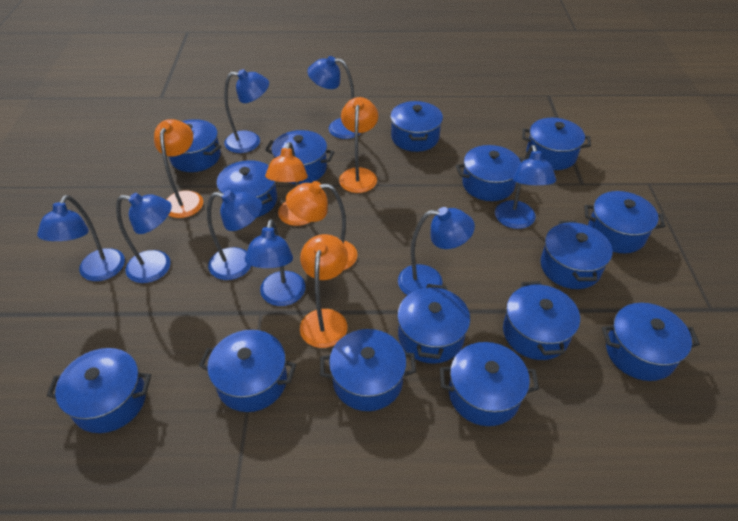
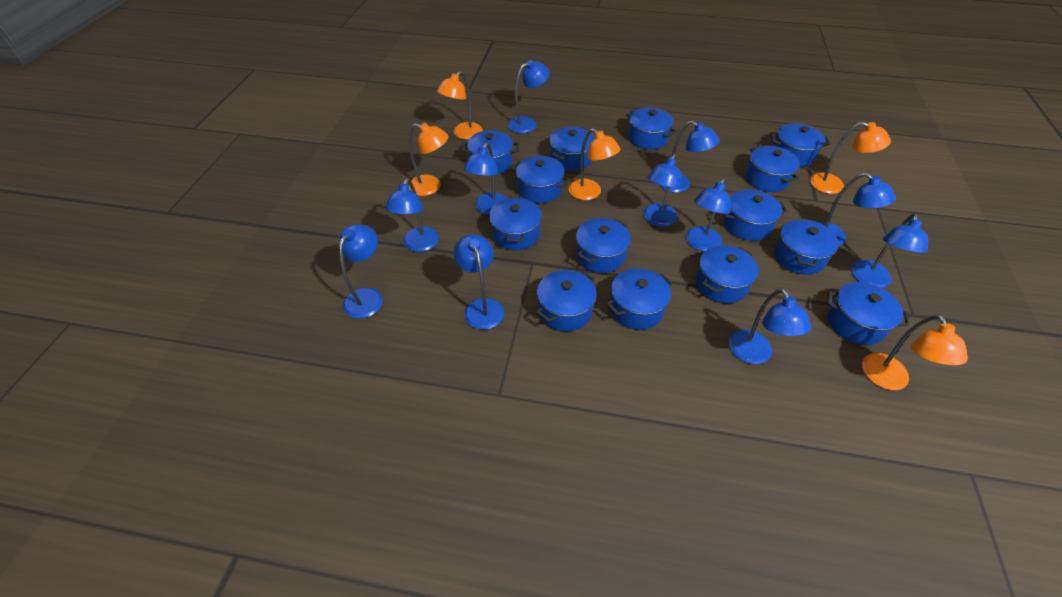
blue lamp: 8 -> 11
blue pot: 15 -> 14

